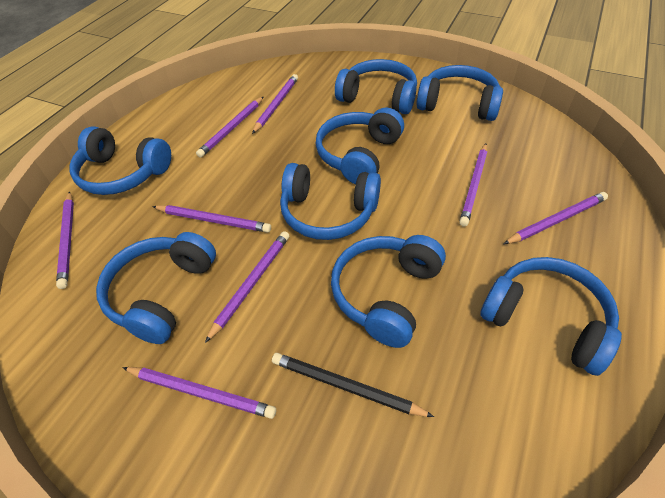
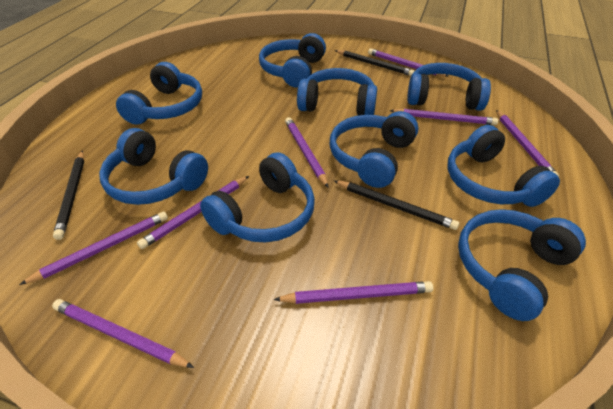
black pencil: 1 -> 3
blue headphones: 8 -> 9

